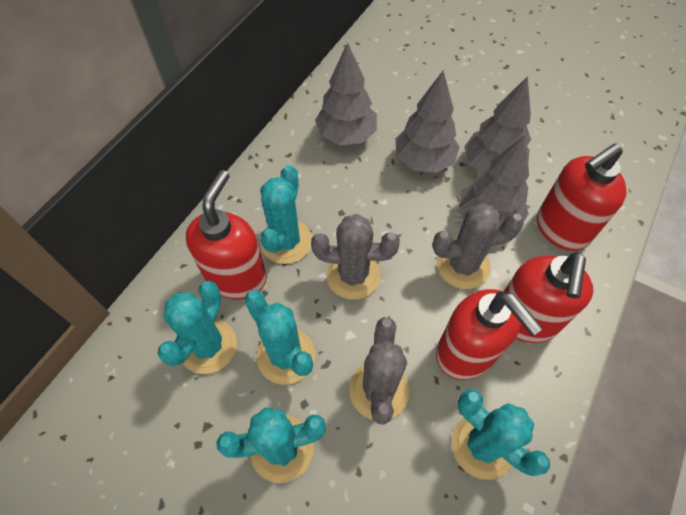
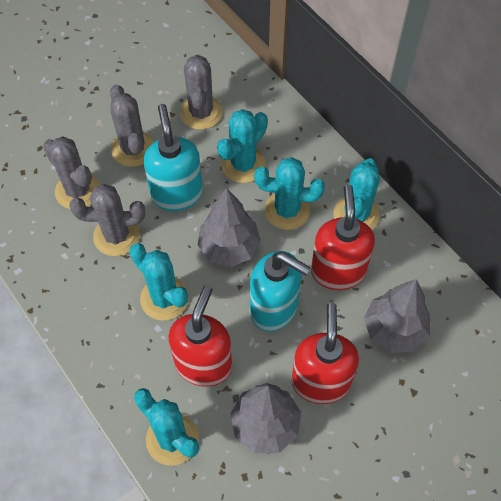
grey cactus: 3 -> 4
grey tree: 4 -> 3
red soap dispenser: 4 -> 3
turquoise soap dispenser: 0 -> 2

